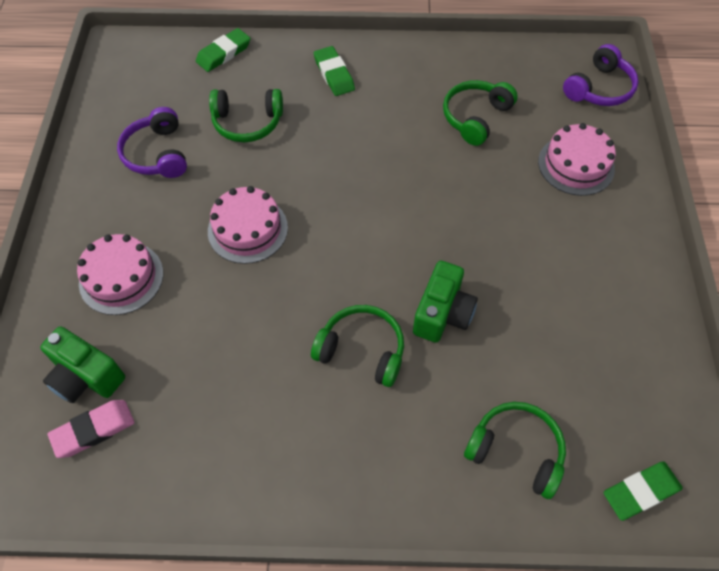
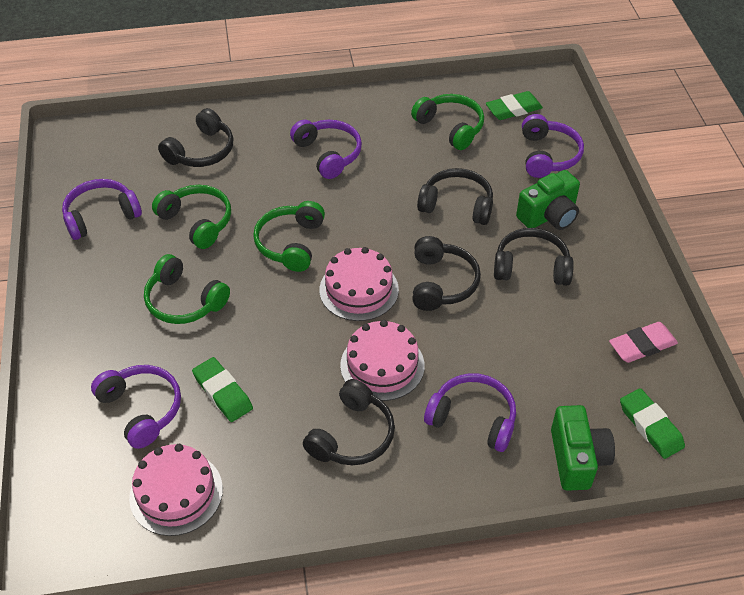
black headphones: 0 -> 5
purple headphones: 2 -> 5

